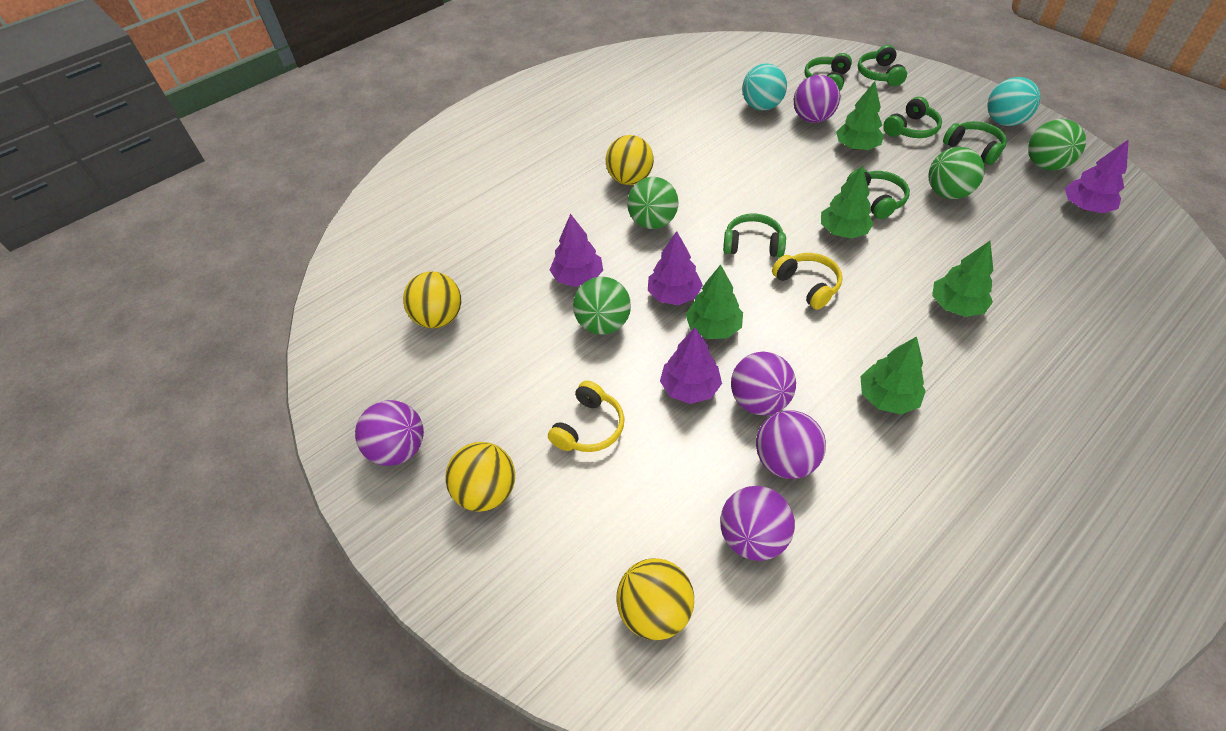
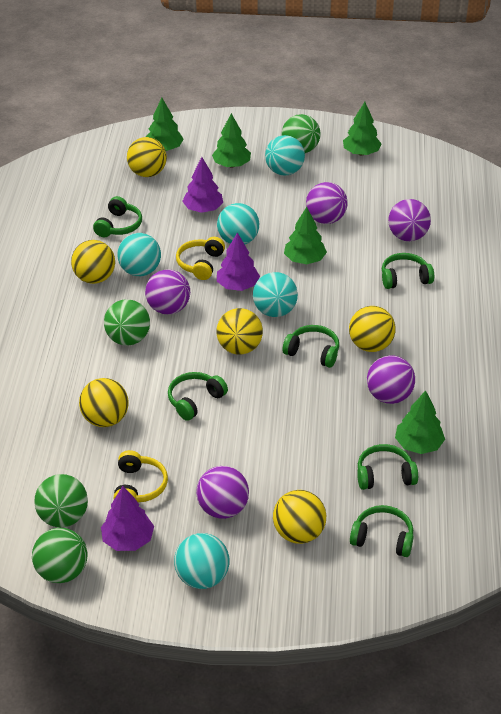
purple tree: 4 -> 3
turquoise ball: 2 -> 5
yellow ball: 4 -> 6

